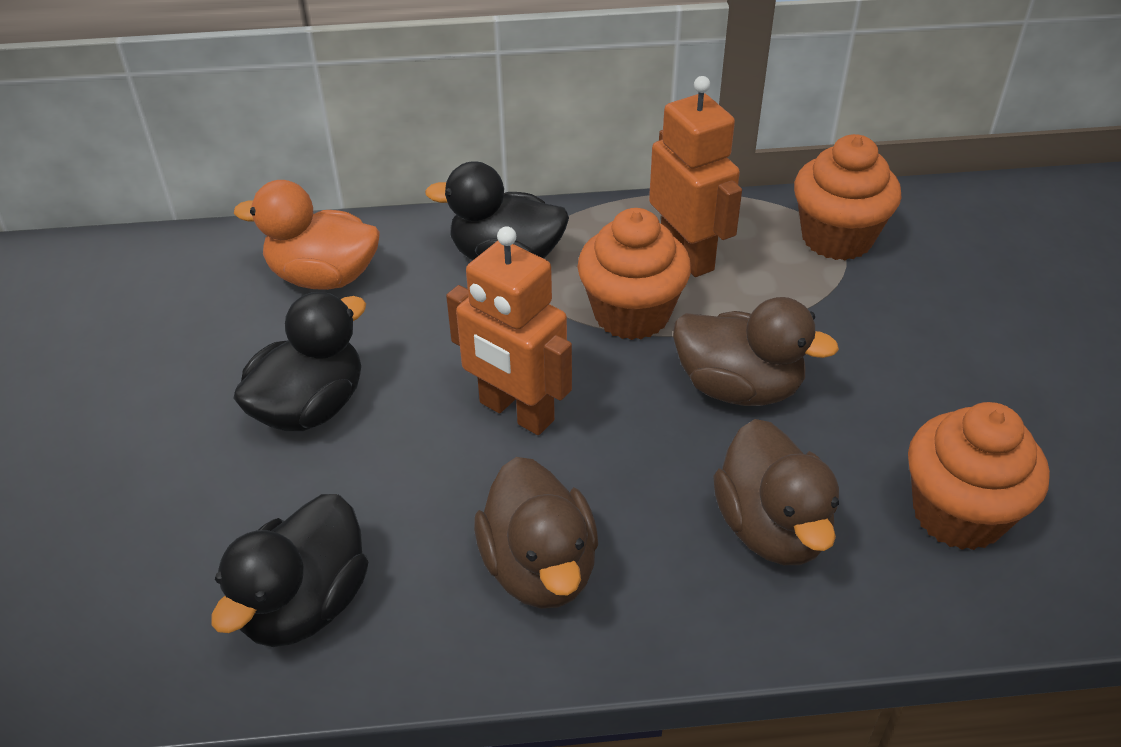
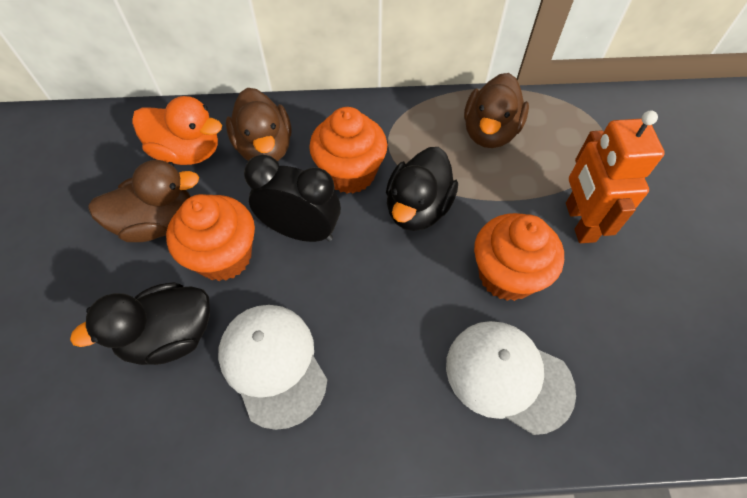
black clock: 0 -> 1
black duck: 3 -> 2
orange robot: 2 -> 1
white cap: 0 -> 2

